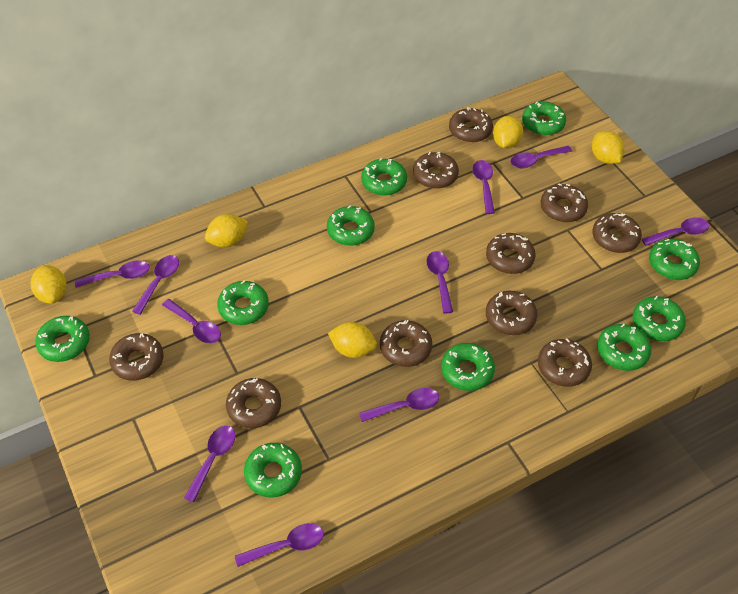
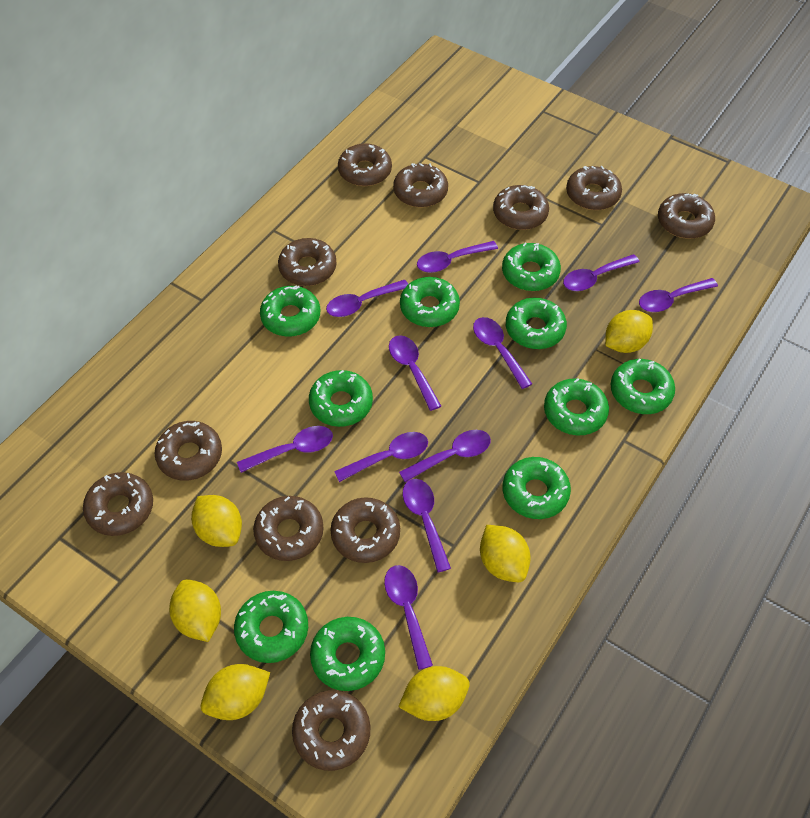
brown donut: 10 -> 11
purple spoon: 10 -> 11
yellow lemon: 5 -> 6

